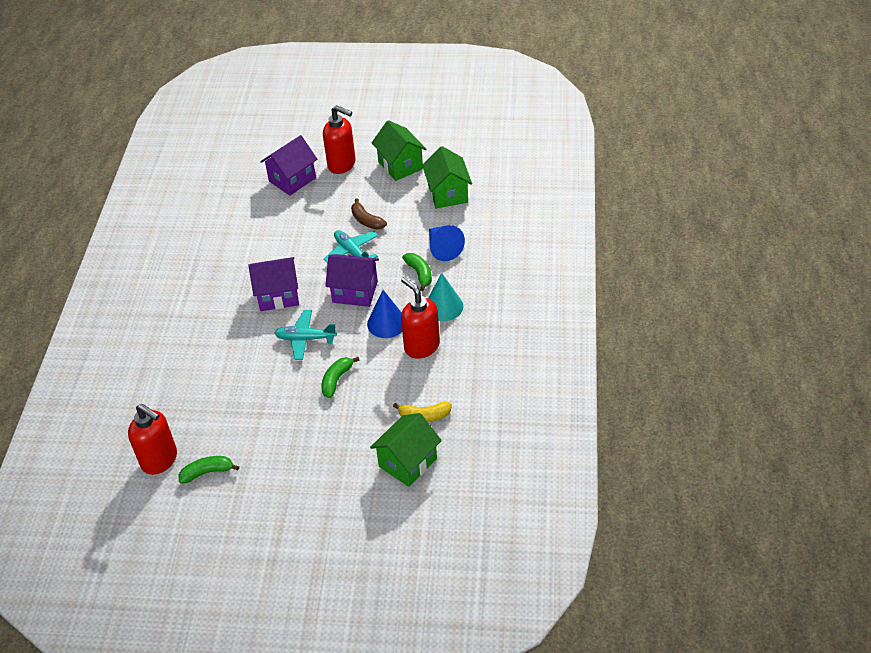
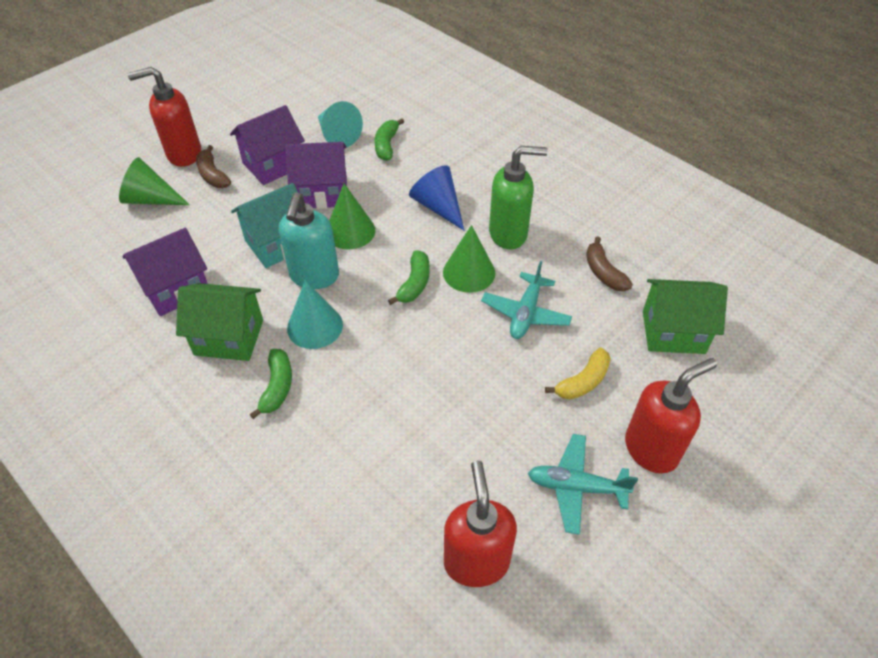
blue cone: 2 -> 1
brown banana: 1 -> 2
green cone: 0 -> 3
green house: 3 -> 2
green soap dispenser: 0 -> 1
turquoise cone: 1 -> 2
turquoise house: 0 -> 1
turquoise soap dispenser: 0 -> 1

